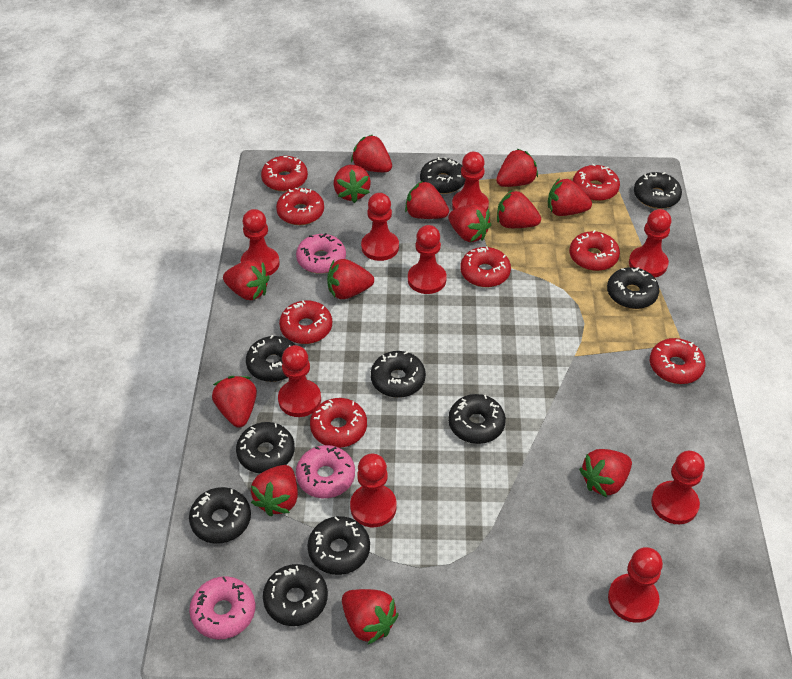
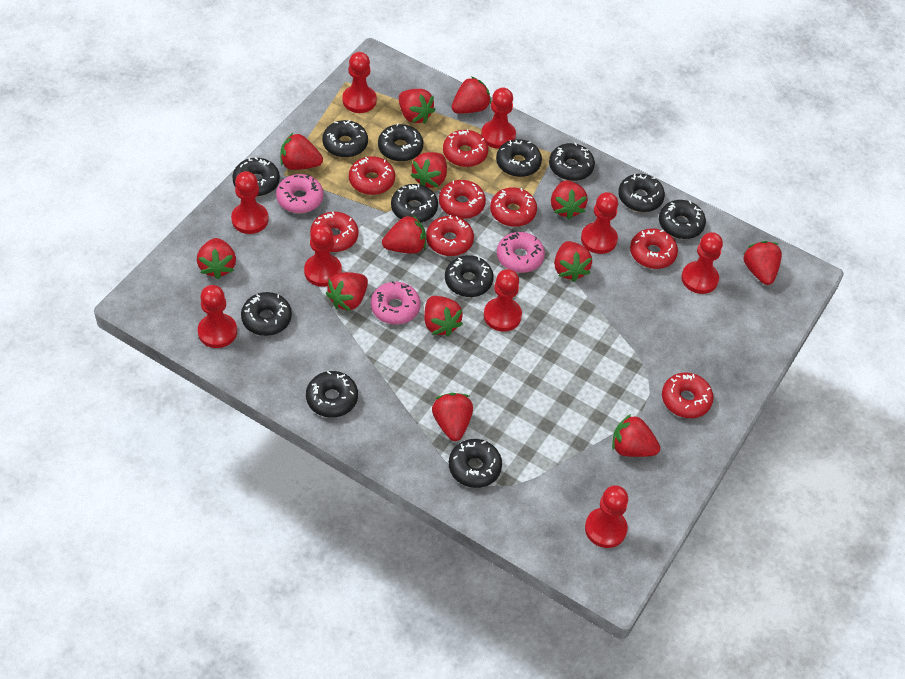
black donut: 10 -> 12

